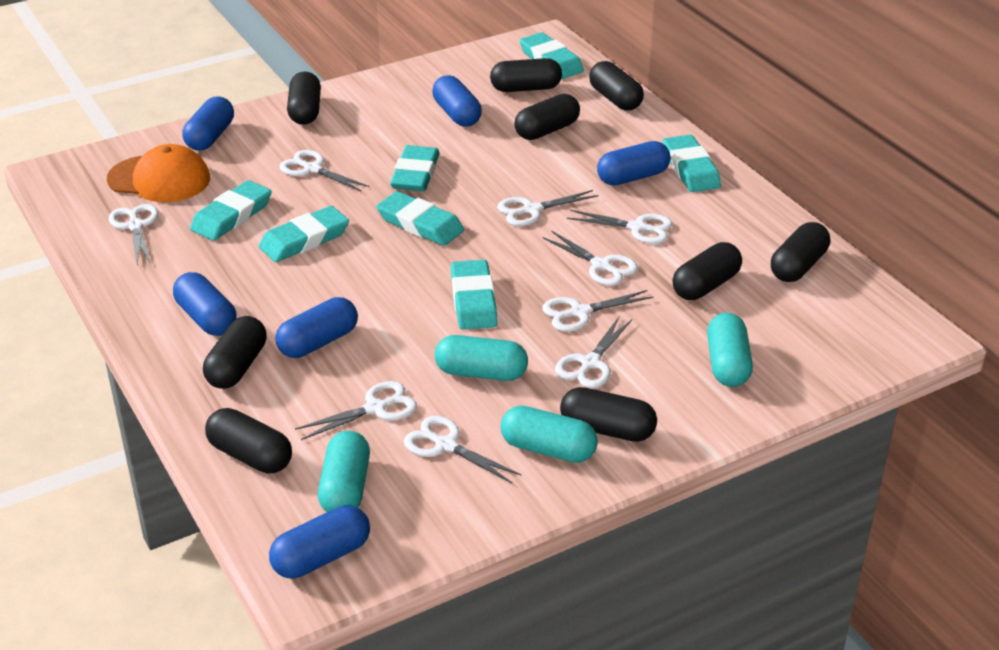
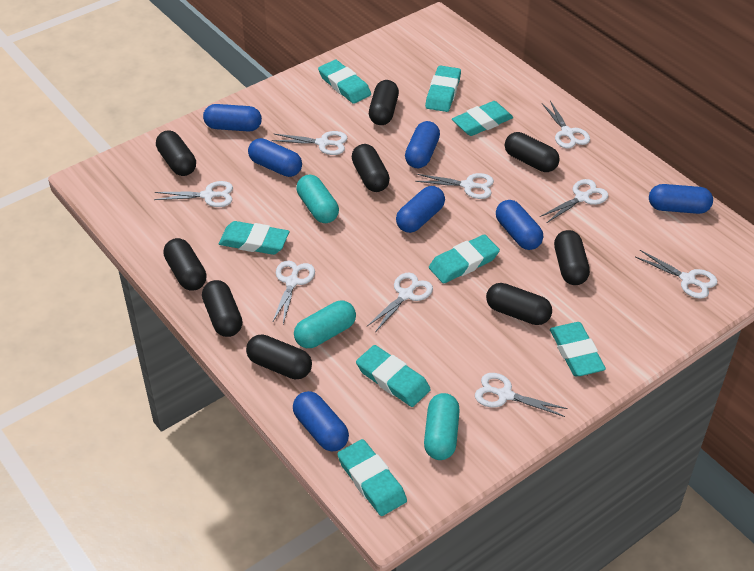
blue capsule: 6 -> 7
orange cap: 1 -> 0
turquoise capsule: 4 -> 3
turquoise eraser: 7 -> 8

